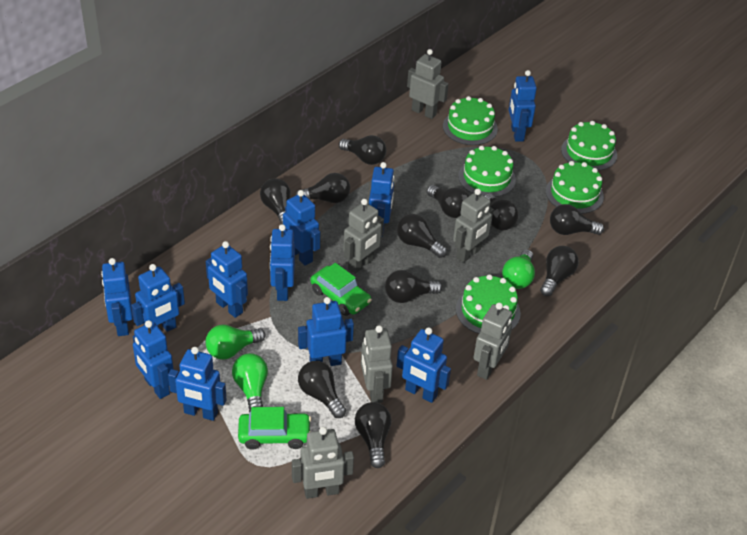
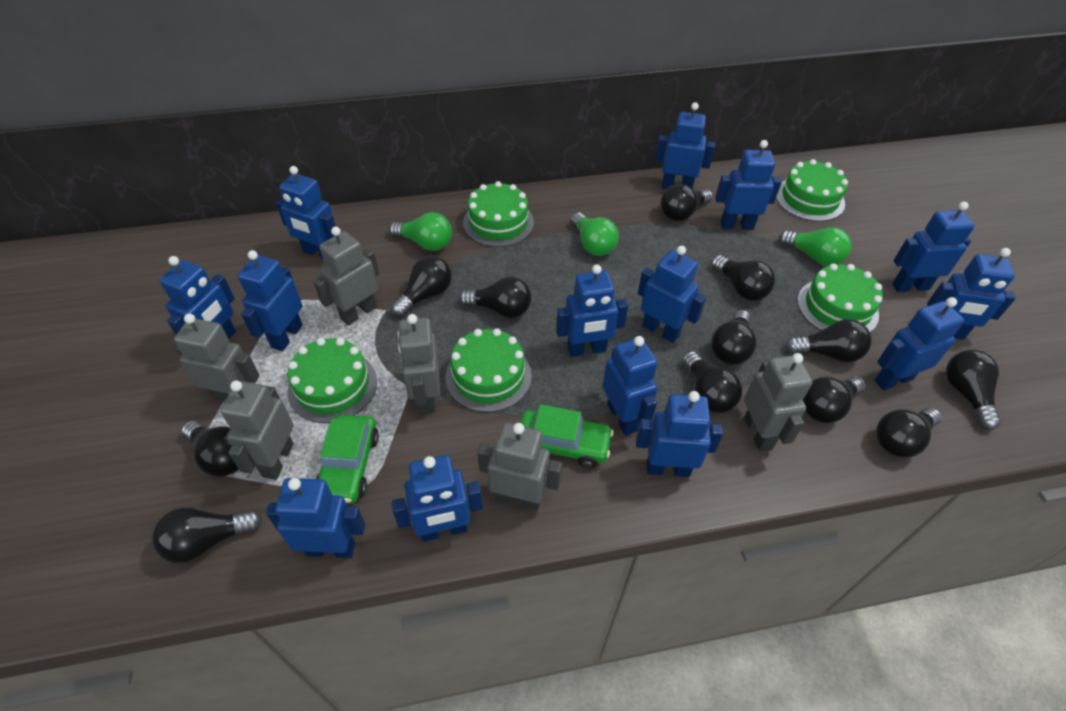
black light bulb: 11 -> 12
blue robot: 11 -> 14

